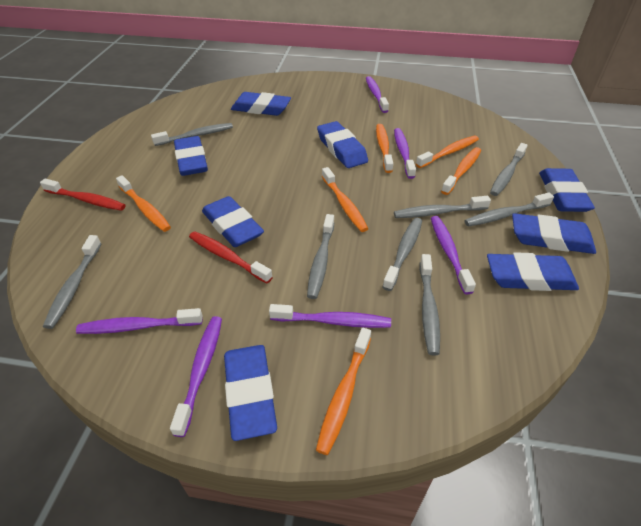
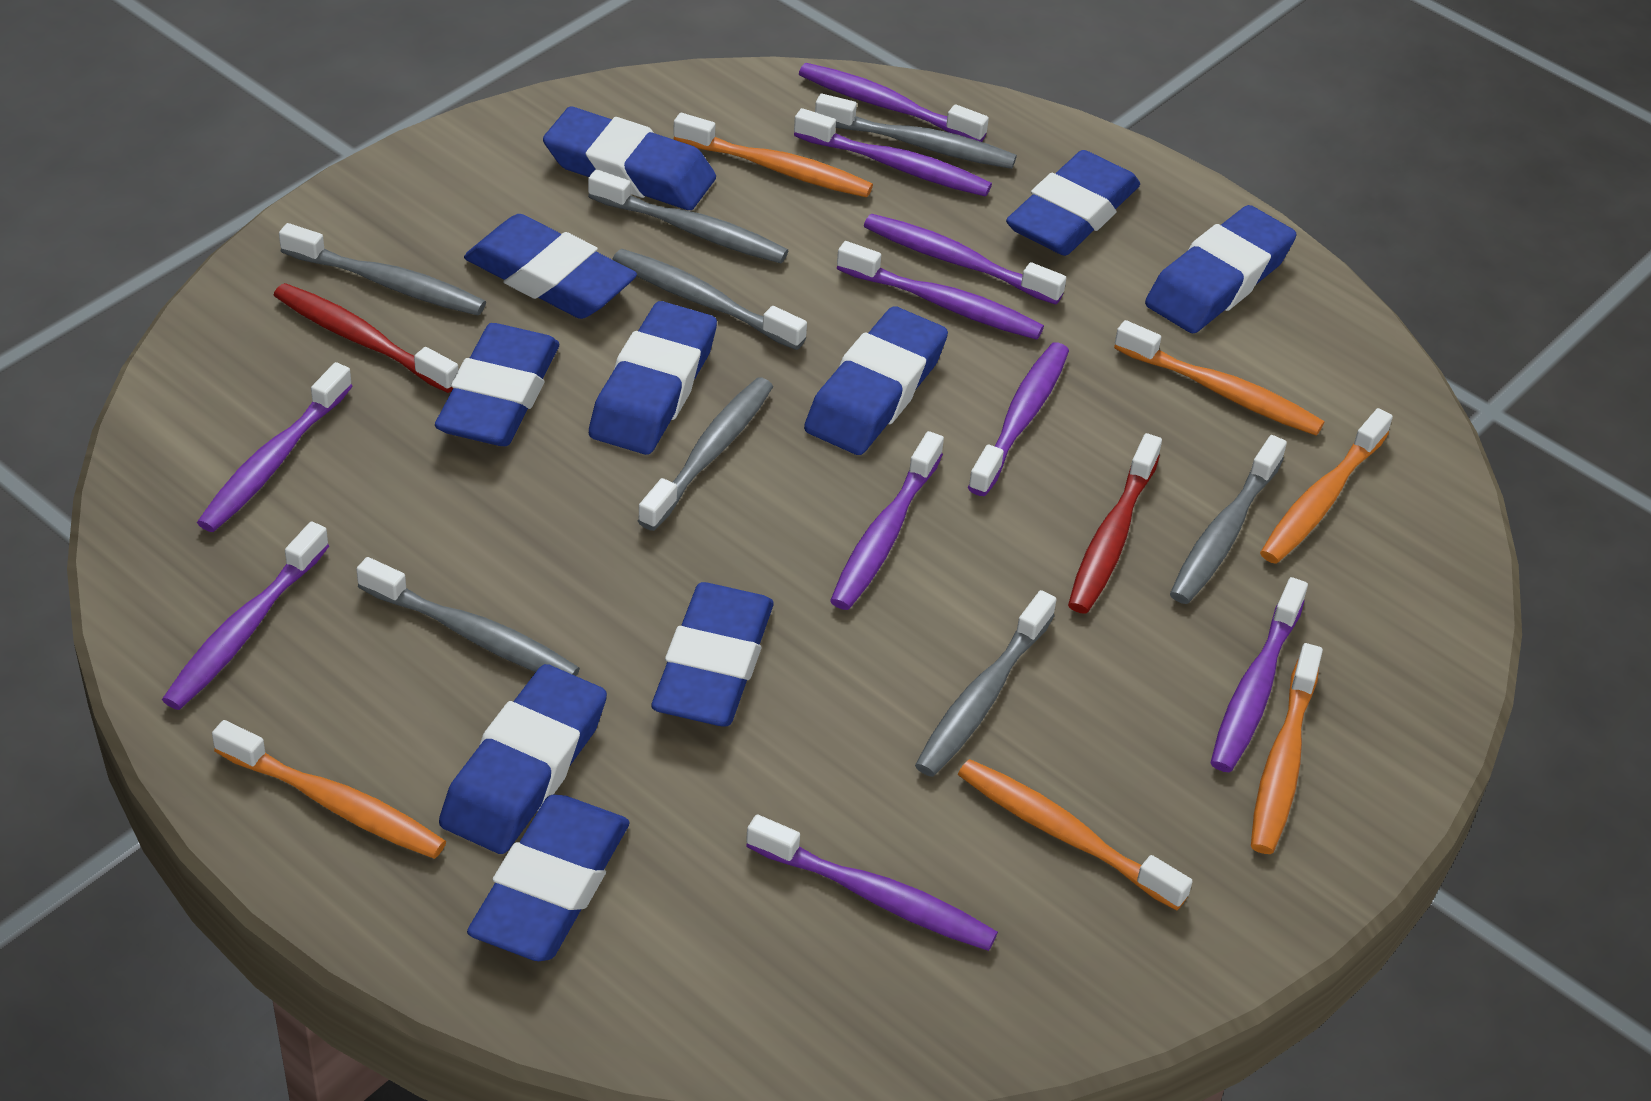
blue eraser: 8 -> 10
purple toothbrush: 6 -> 10

